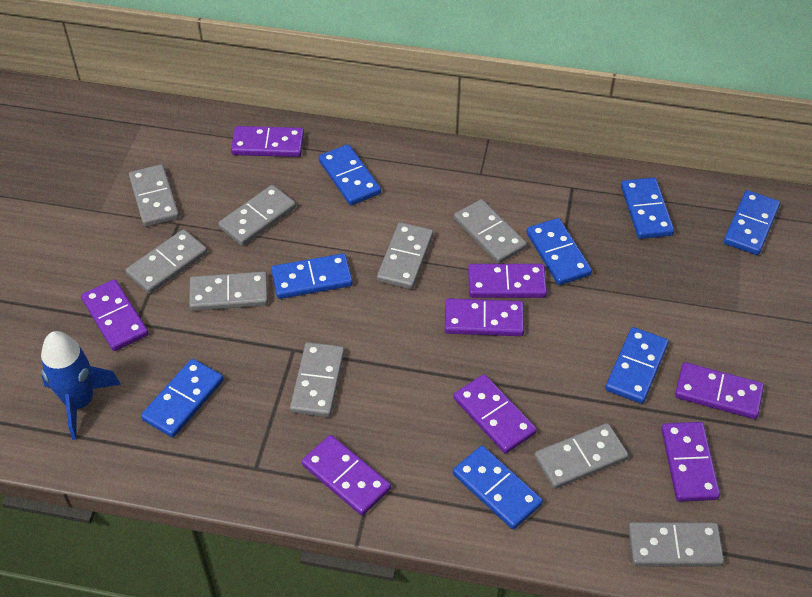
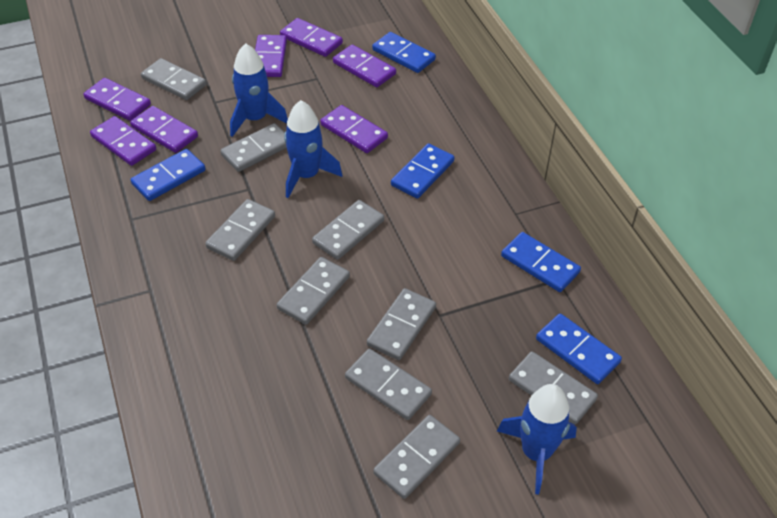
blue domino: 8 -> 5
blue rocket: 1 -> 3
purple domino: 8 -> 7

